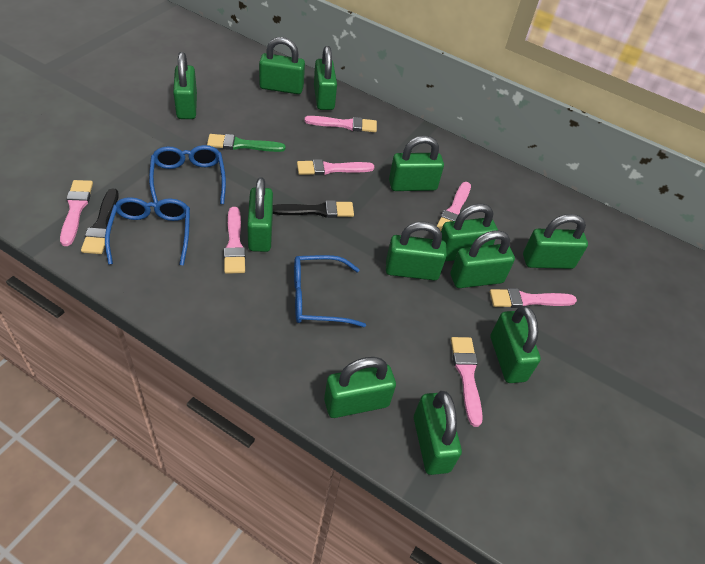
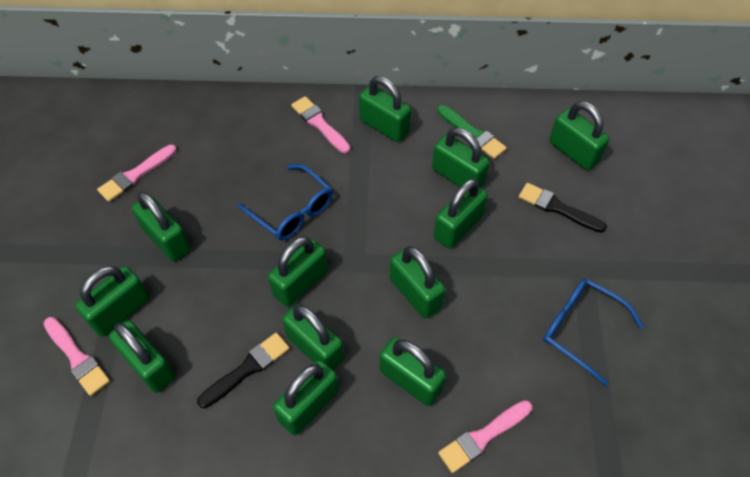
blue glasses: 3 -> 2
pink brush: 7 -> 4

